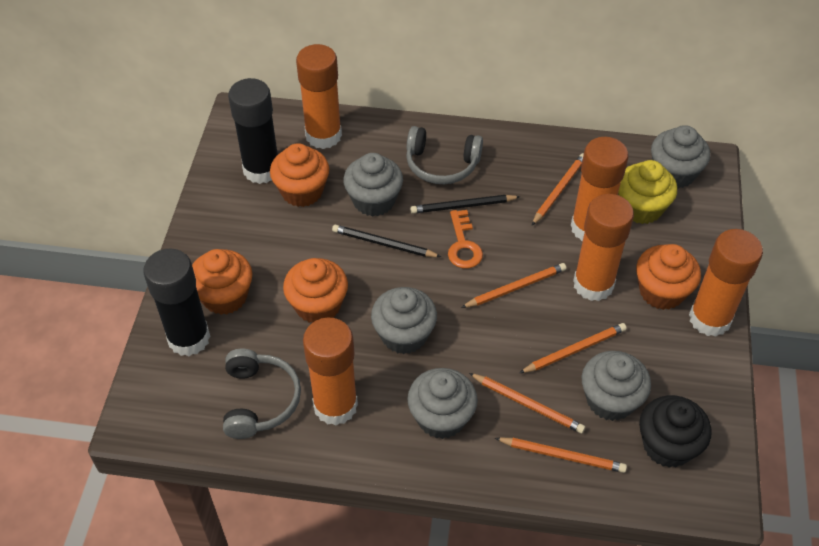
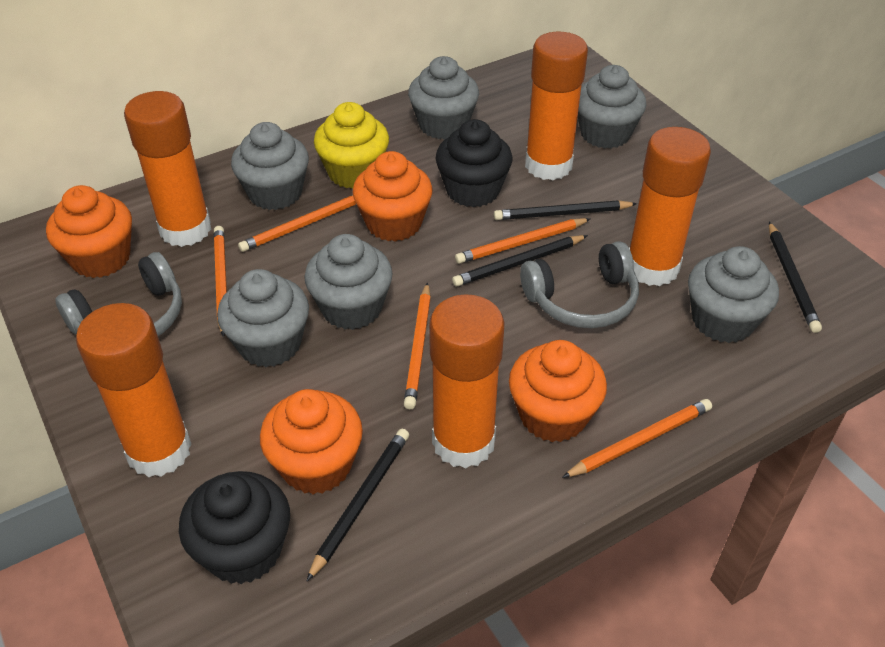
black cupcake: 1 -> 2
black glue stick: 2 -> 0
black pencil: 2 -> 4
grey cupcake: 5 -> 6
orange key: 1 -> 0

